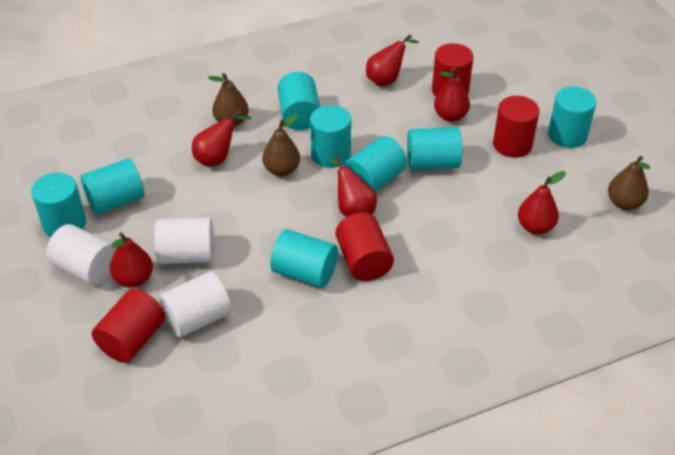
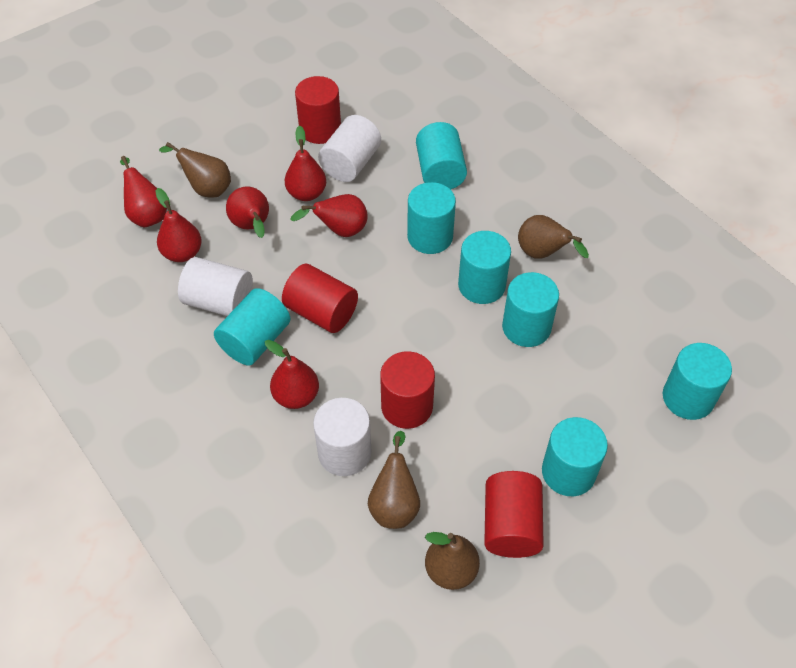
brown pear: 3 -> 4
turquoise cylinder: 8 -> 7

